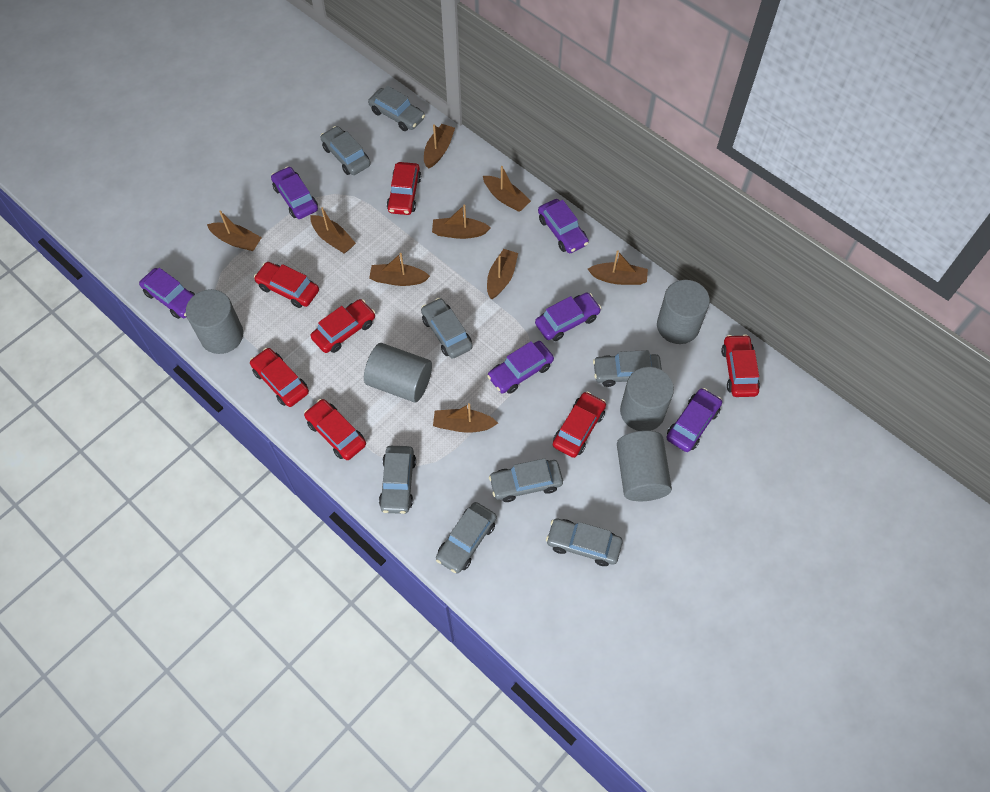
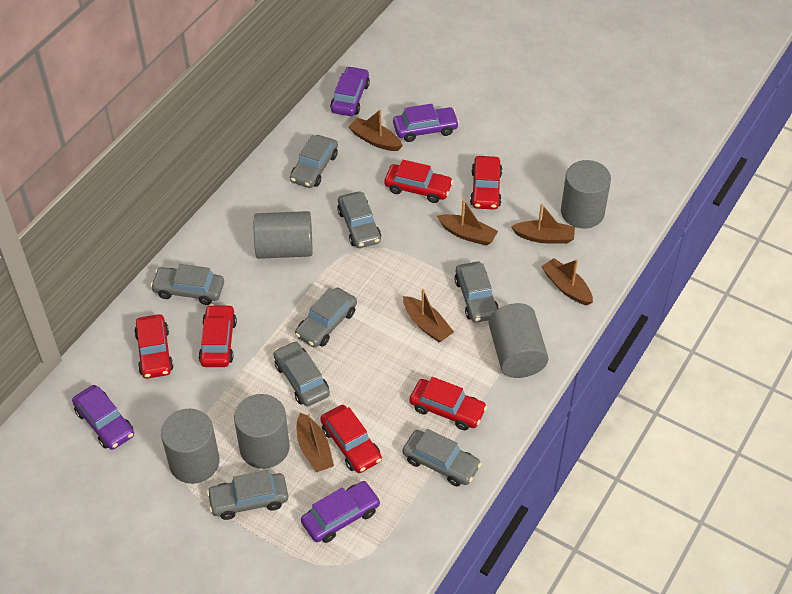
brown boat: 9 -> 6
purple car: 6 -> 4
red car: 7 -> 6

